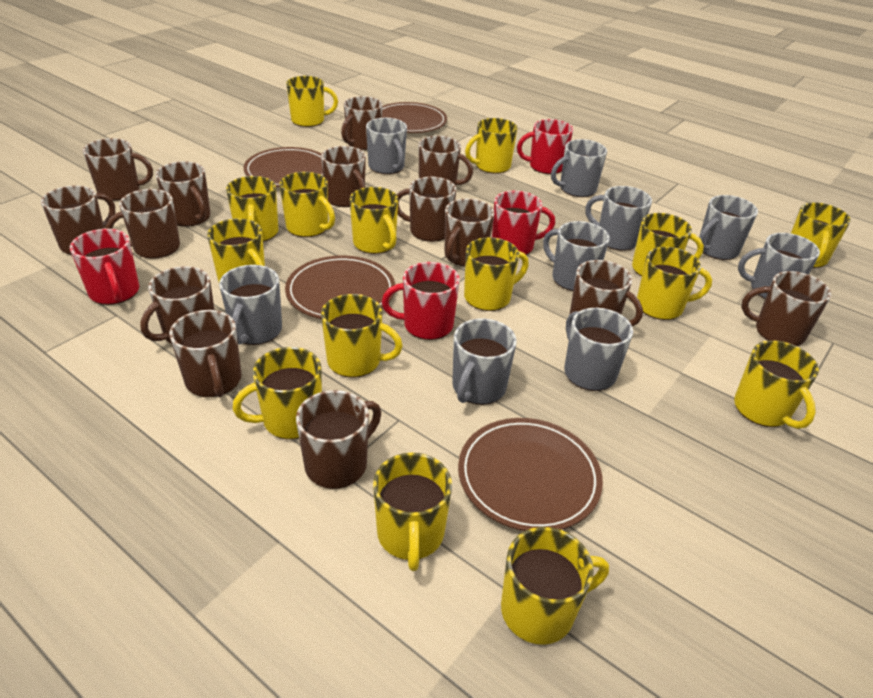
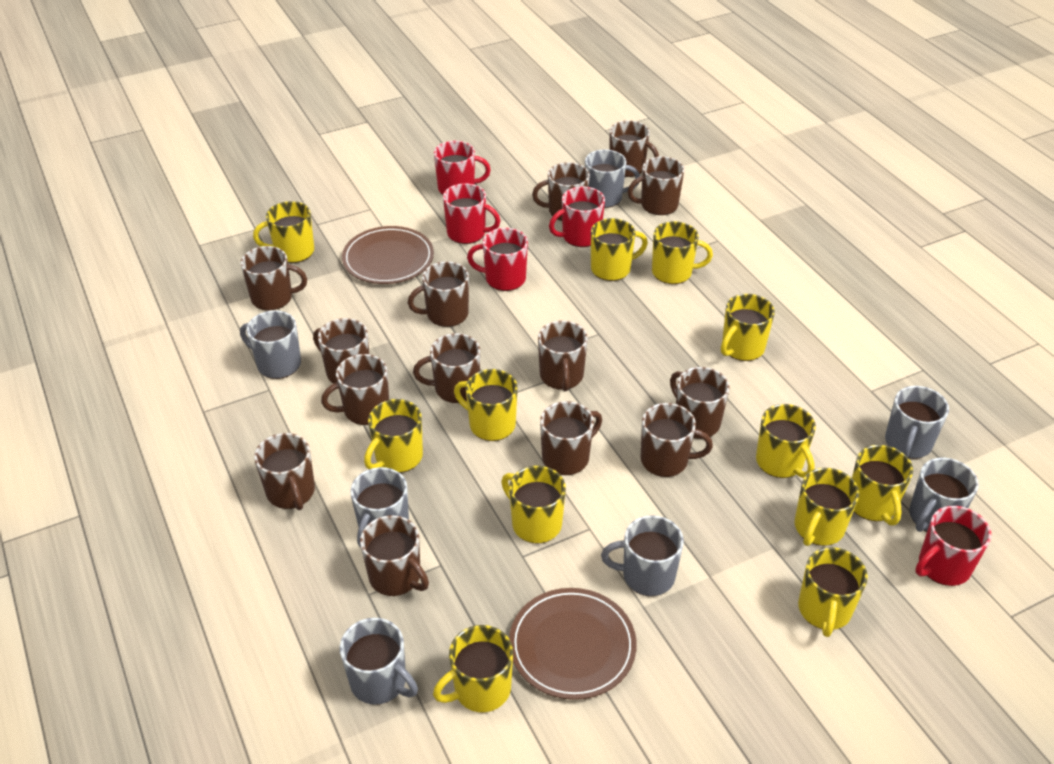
brown plate: 4 -> 2
grey mug: 9 -> 7
red mug: 4 -> 5
yellow mug: 15 -> 12

